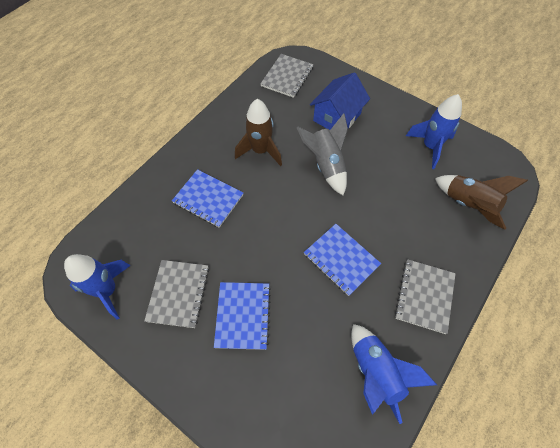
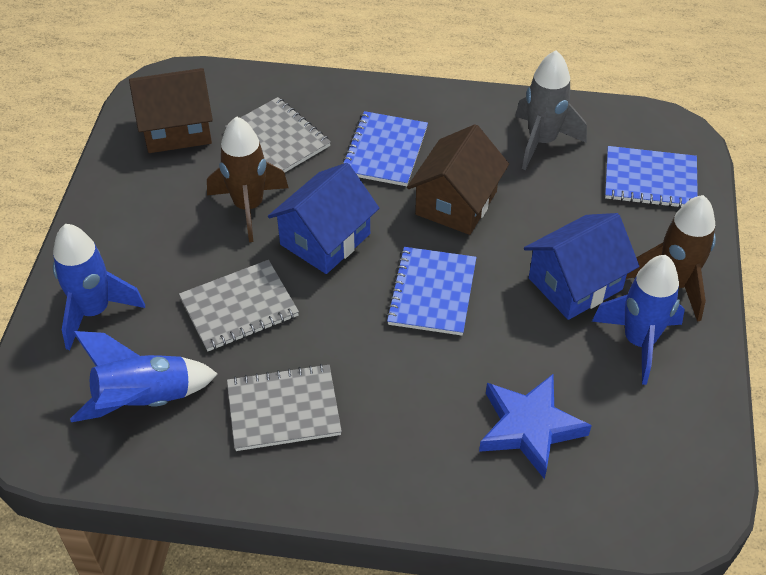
blue house: 1 -> 2
blue star: 0 -> 1
brown house: 0 -> 2

